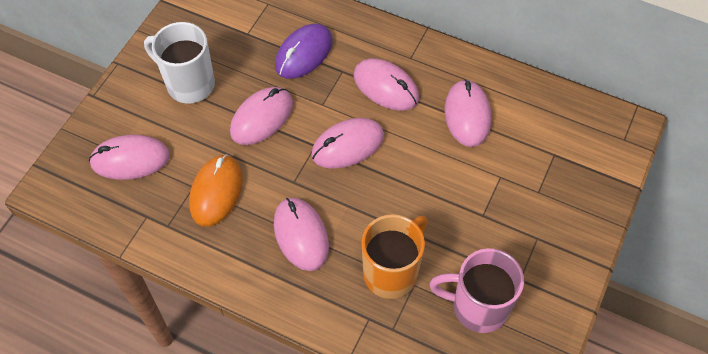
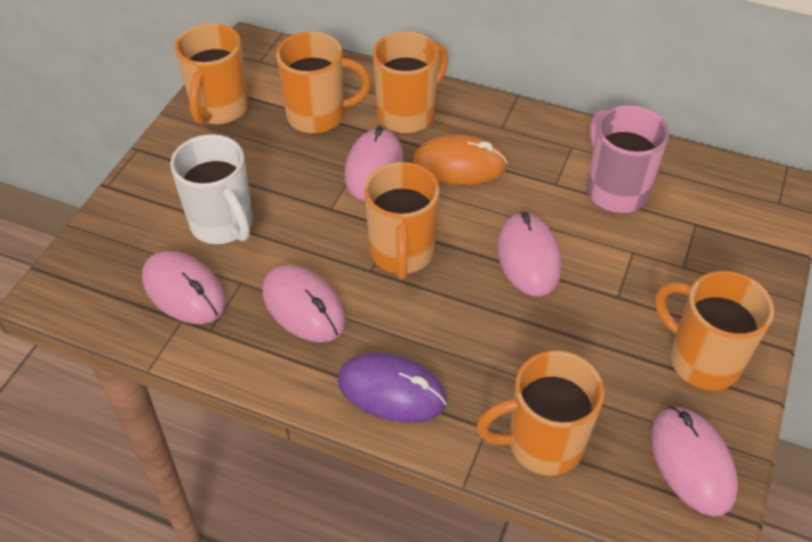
orange mug: 1 -> 6
pink mouse: 6 -> 5

